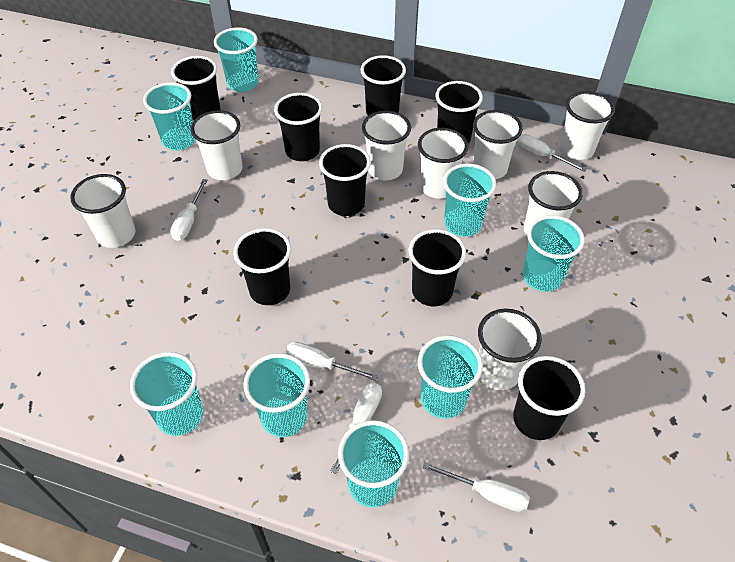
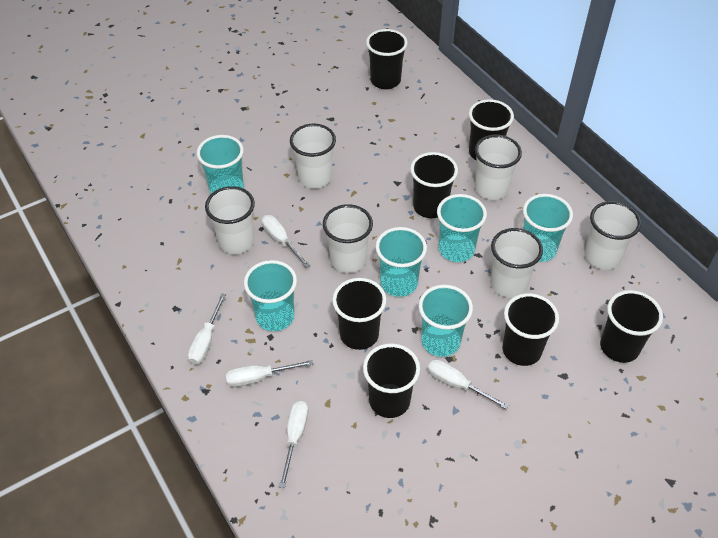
black cup: 8 -> 7
turquoise cup: 8 -> 6
white cup: 8 -> 6

